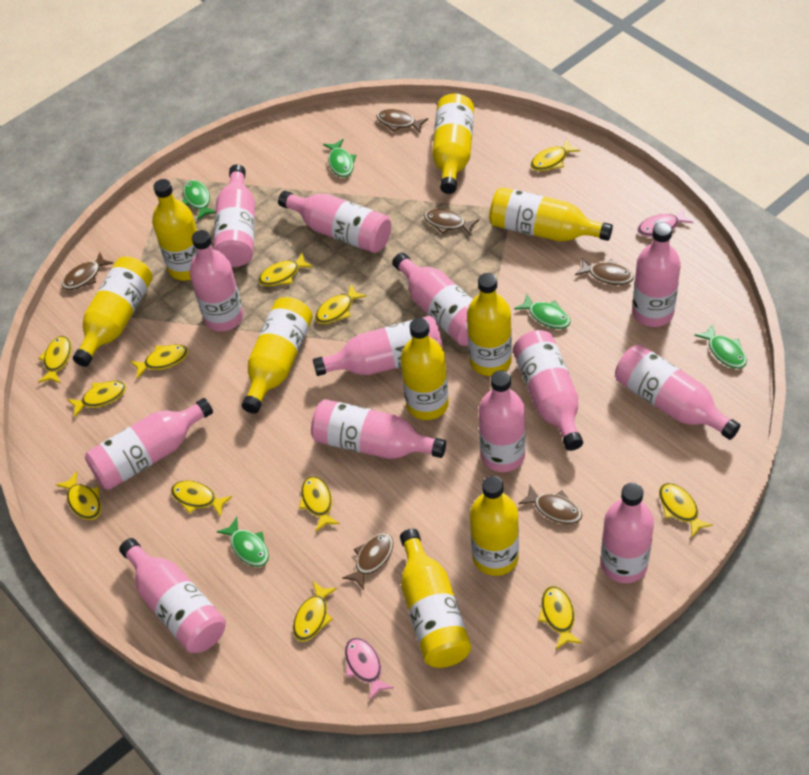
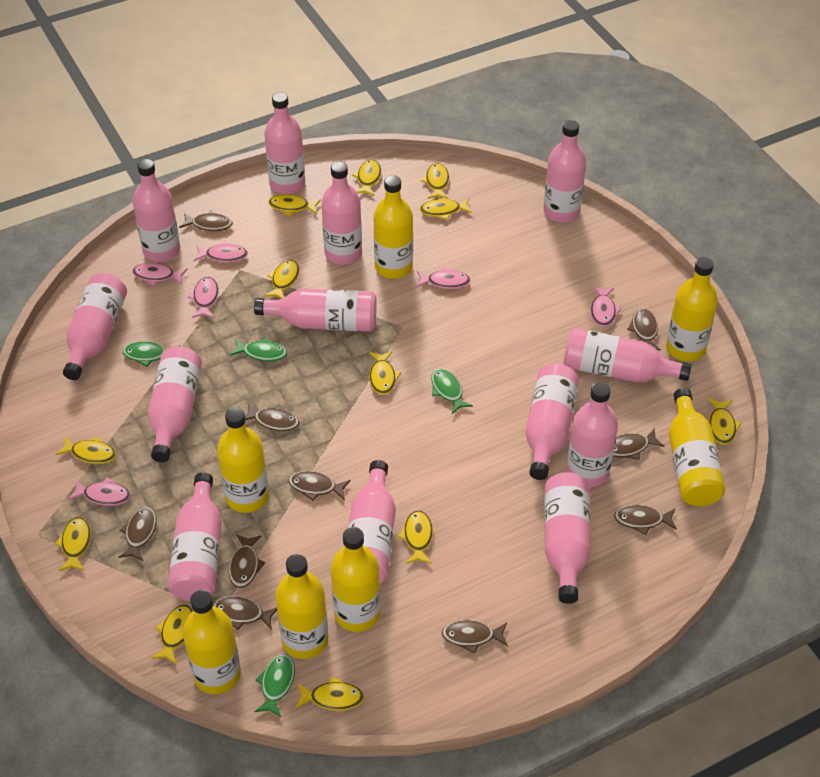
brown fish: 6 -> 10
green fish: 5 -> 4
pink fish: 2 -> 6
yellow bottle: 9 -> 7

